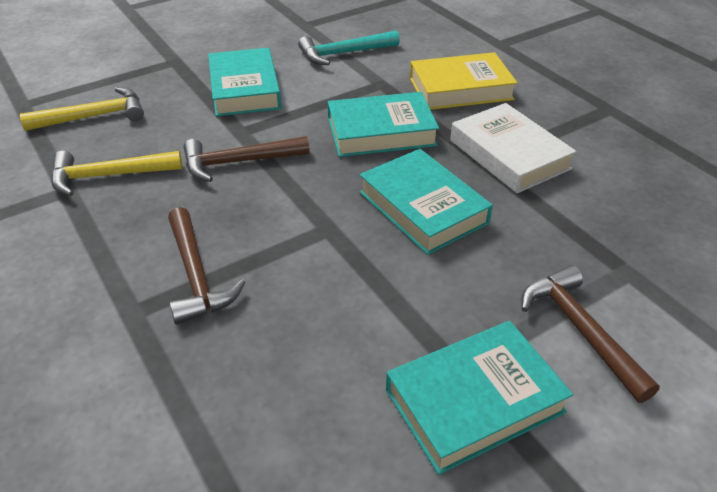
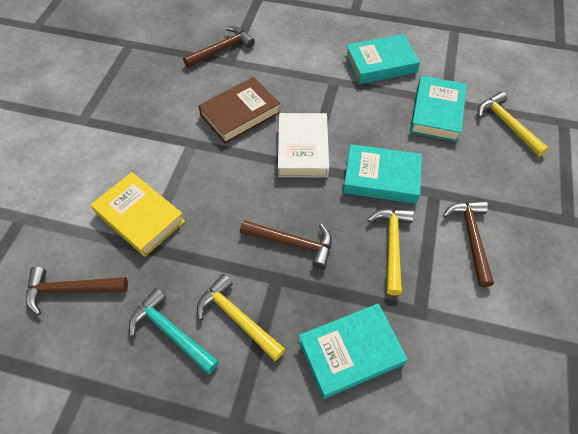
brown book: 0 -> 1
brown hammer: 3 -> 4
yellow hammer: 2 -> 3

